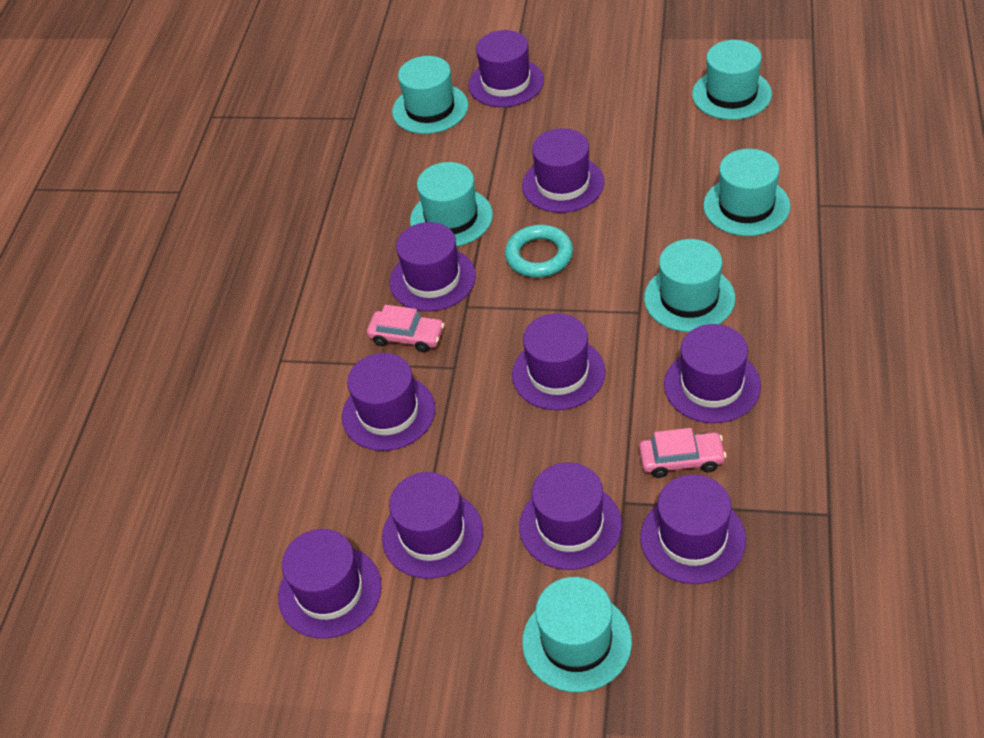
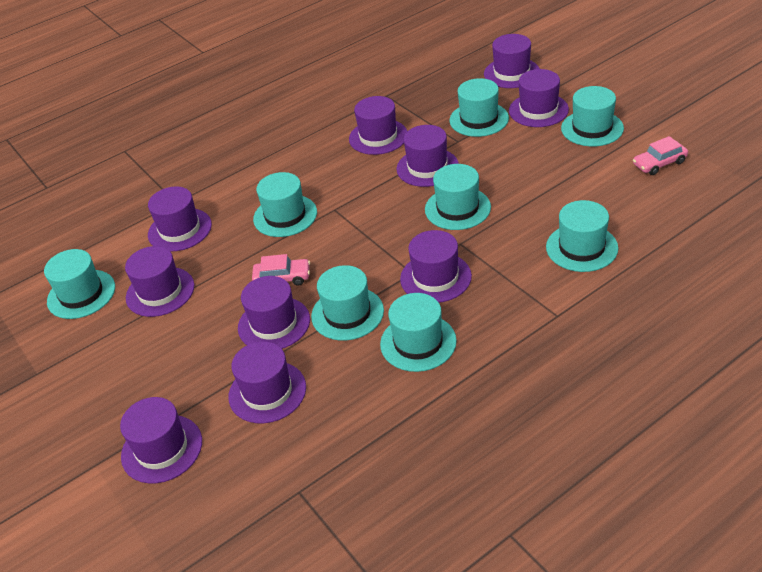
turquoise hat: 6 -> 8
turquoise ring: 1 -> 0

